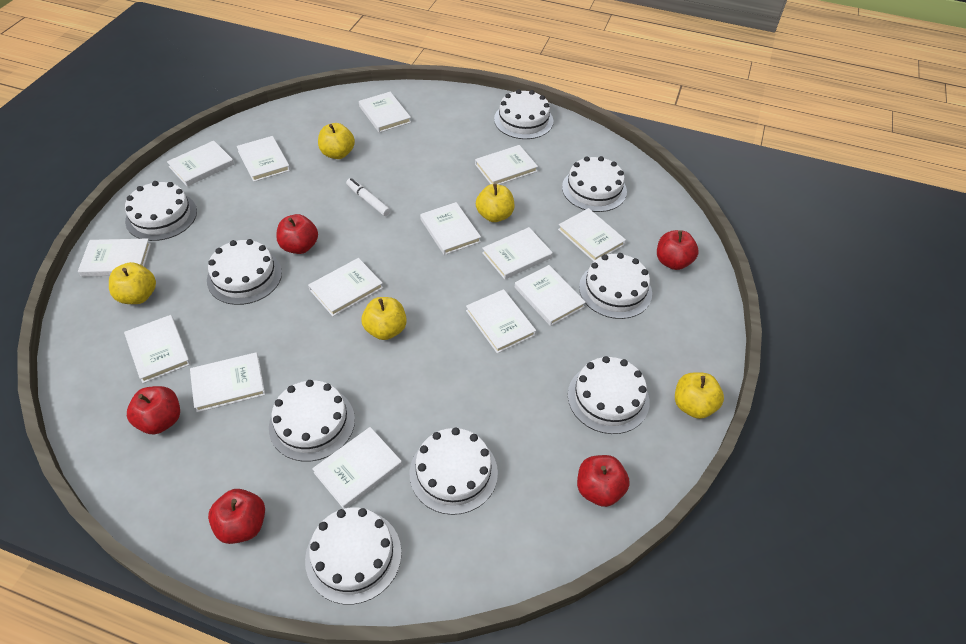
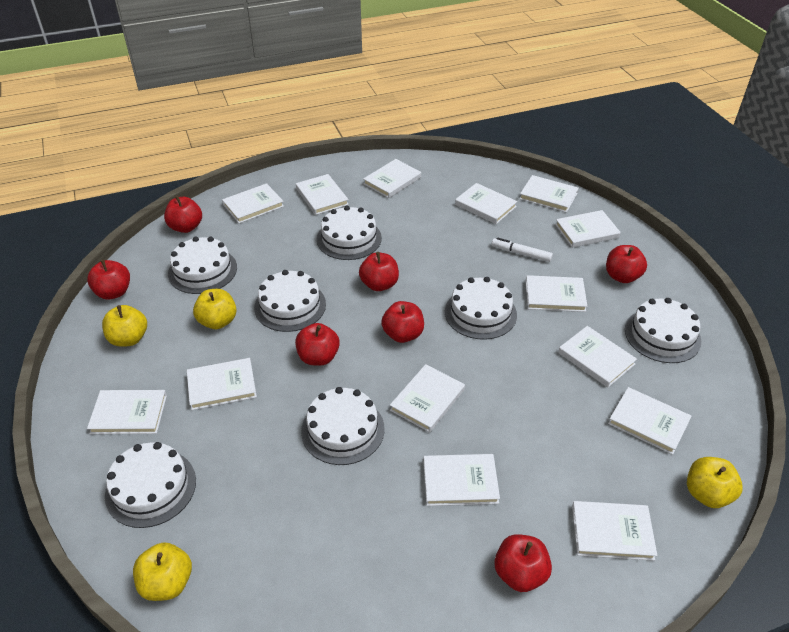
red apple: 5 -> 7
white cake: 9 -> 7
yellow apple: 5 -> 4

